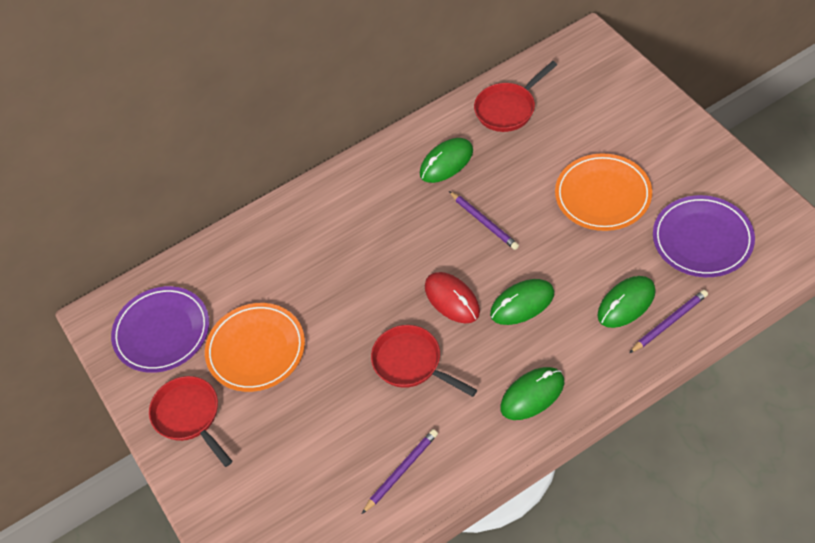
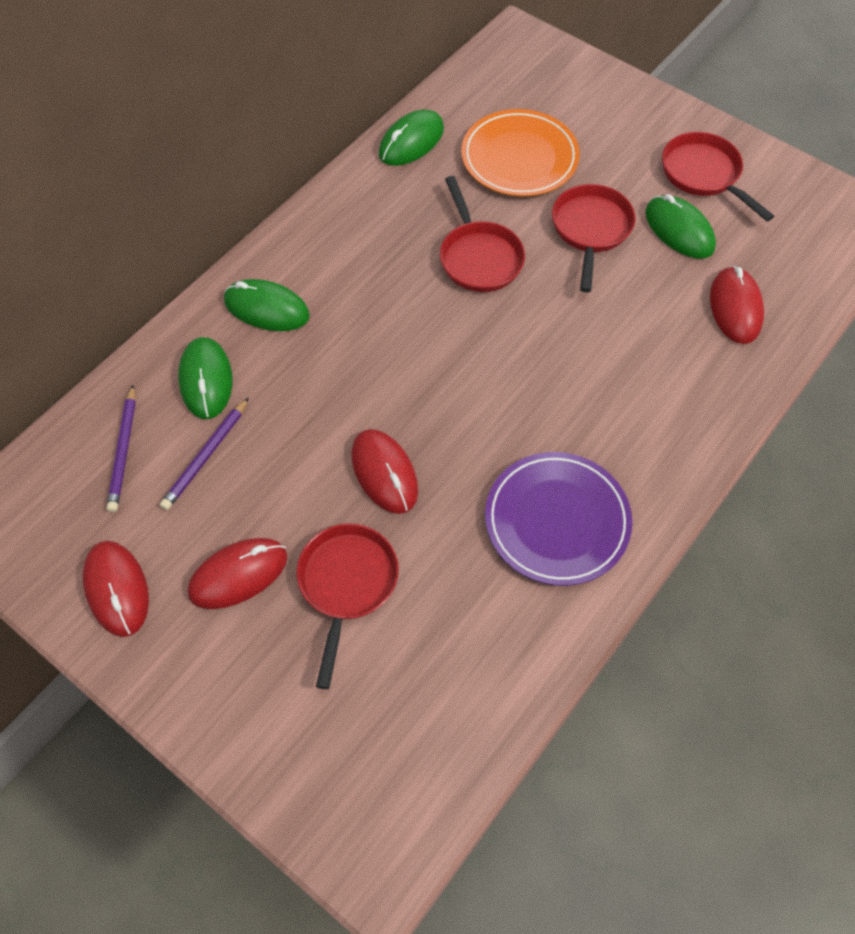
orange plate: 2 -> 1
purple pencil: 3 -> 2
purple plate: 2 -> 1
red mouse: 1 -> 4
red pan: 3 -> 4

